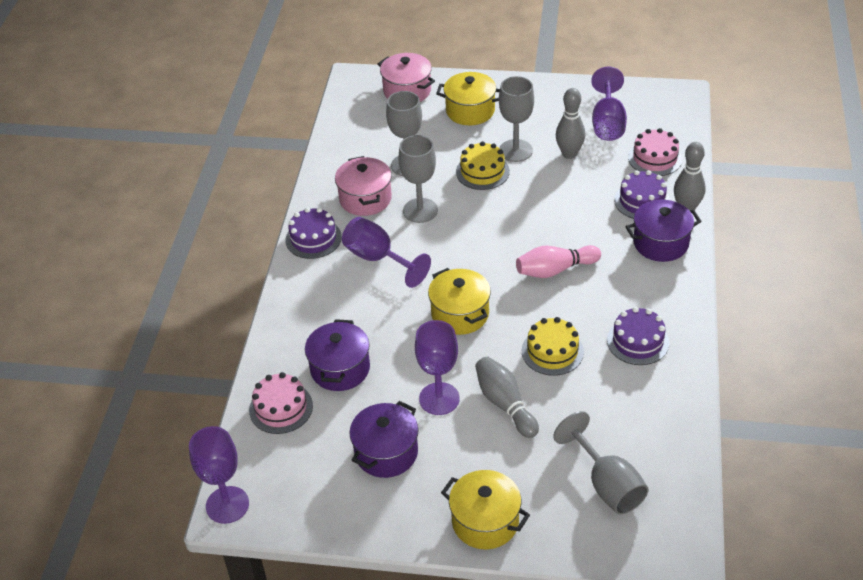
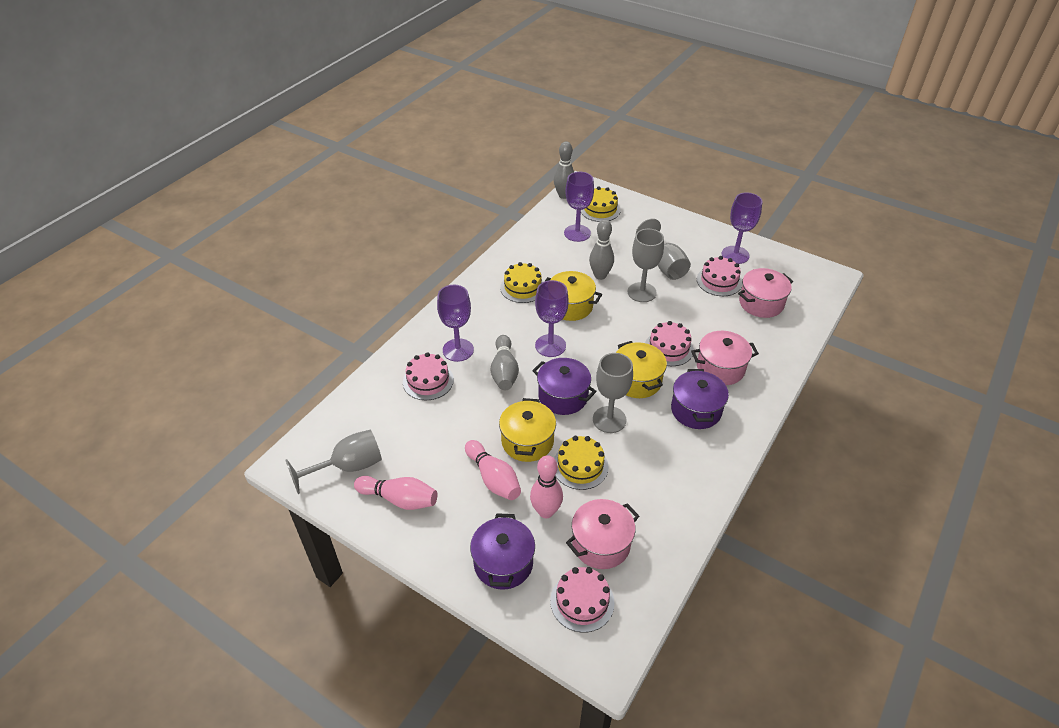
pink bowling pin: 1 -> 3
pink cake: 2 -> 4
pink pot: 2 -> 3
purple cake: 3 -> 0
yellow cake: 2 -> 3

